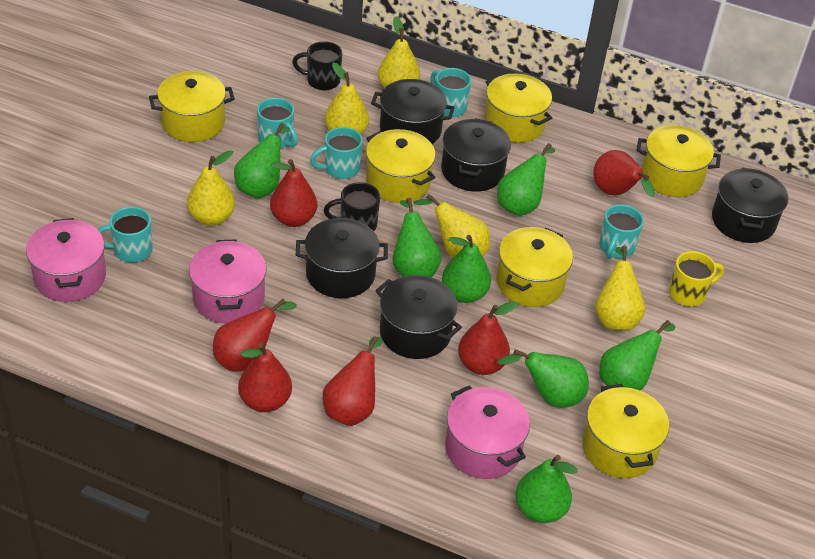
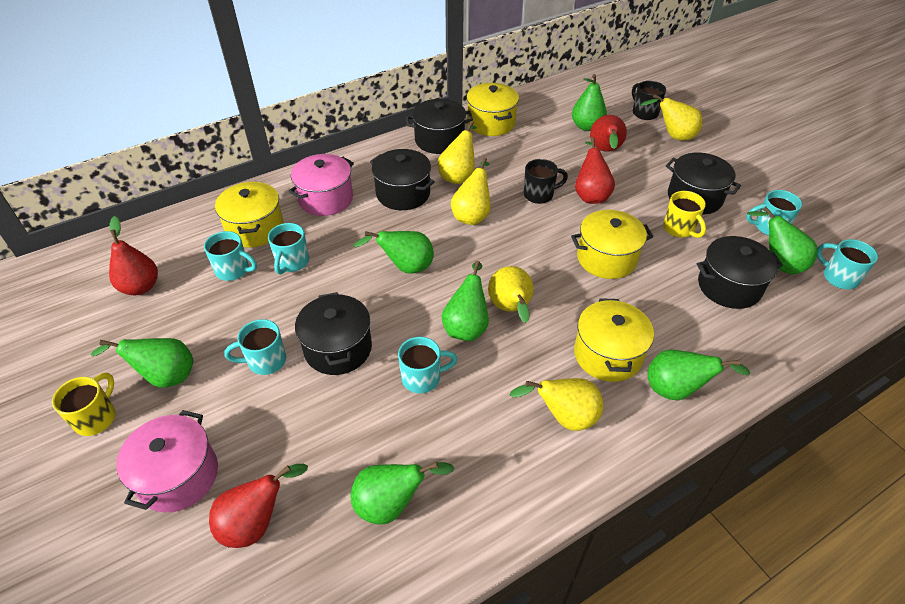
pink pot: 3 -> 2
red pear: 6 -> 4
turquoise mug: 5 -> 6
yellow mug: 1 -> 2
yellow pot: 6 -> 4

